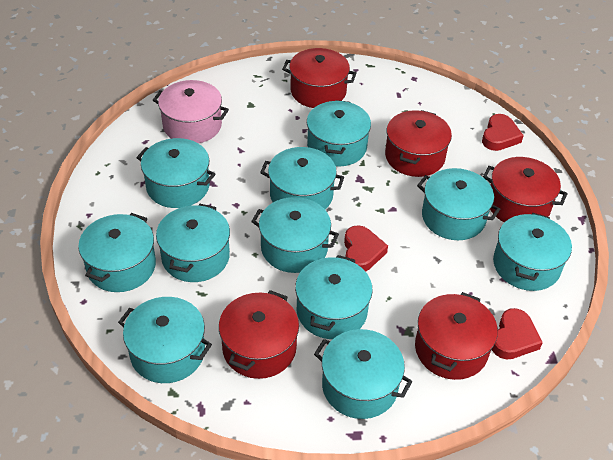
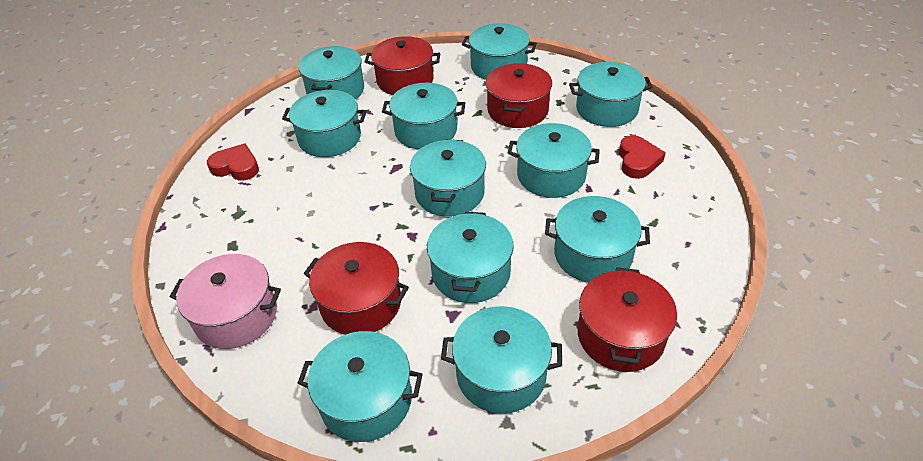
red heart: 3 -> 2
red pot: 5 -> 4

